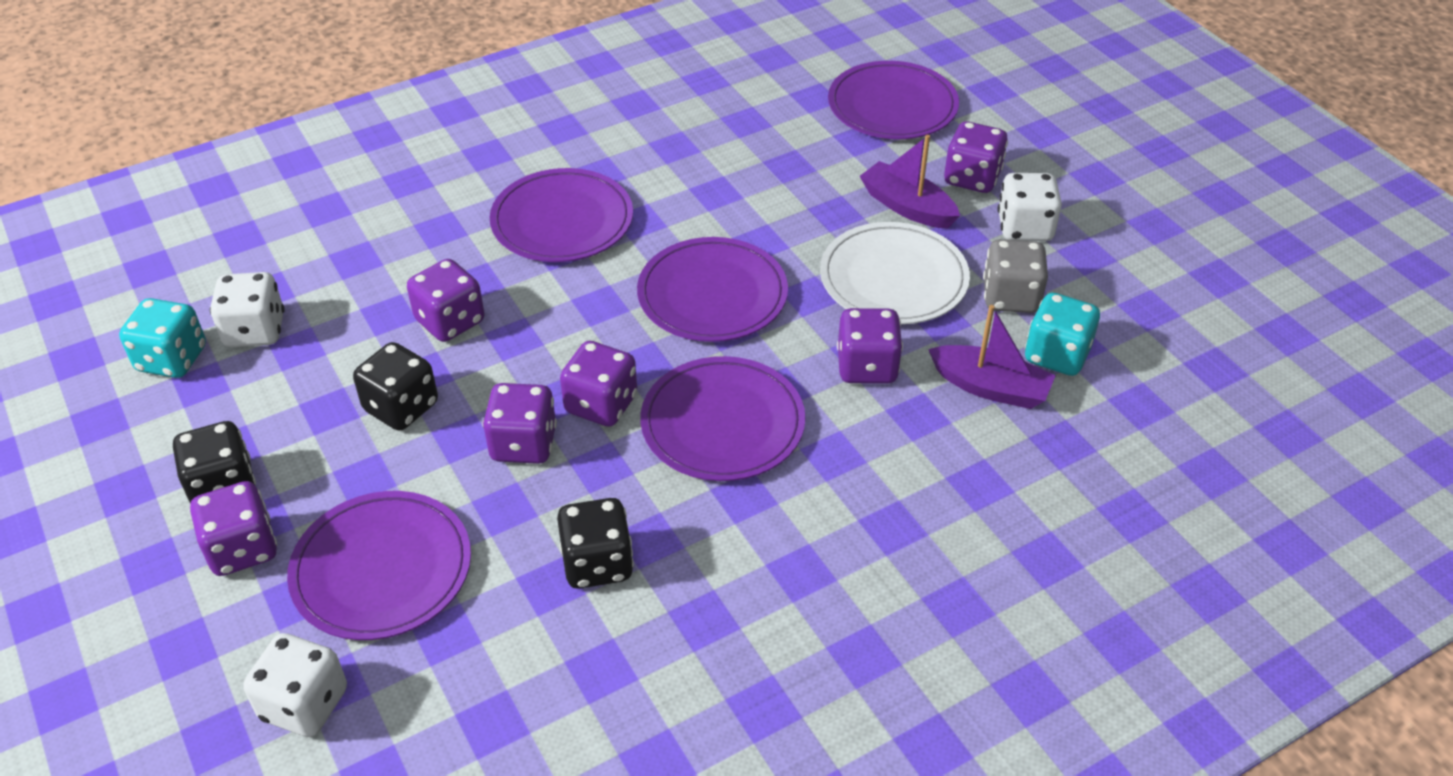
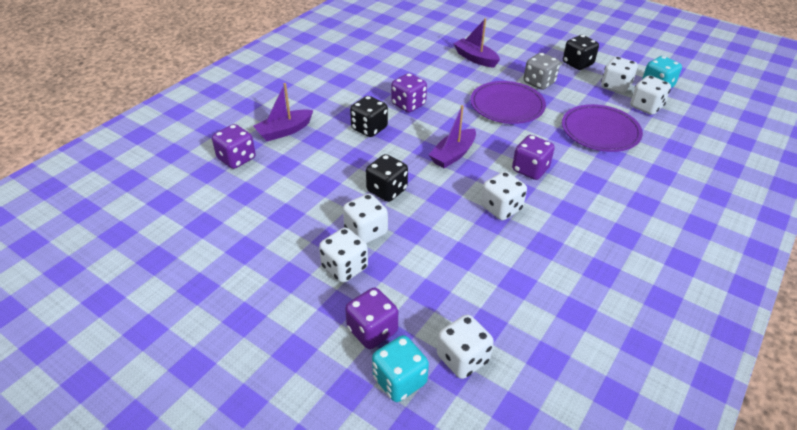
purple boat: 2 -> 3
purple dice: 6 -> 4
purple plate: 5 -> 2
white dice: 3 -> 6
white plate: 1 -> 0

